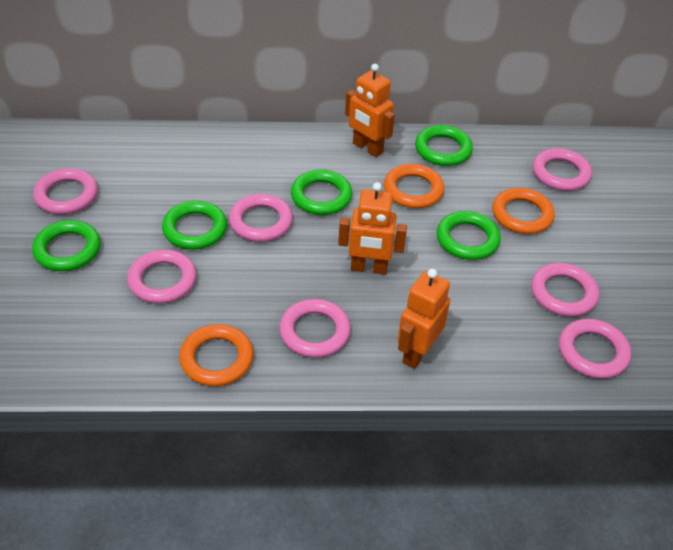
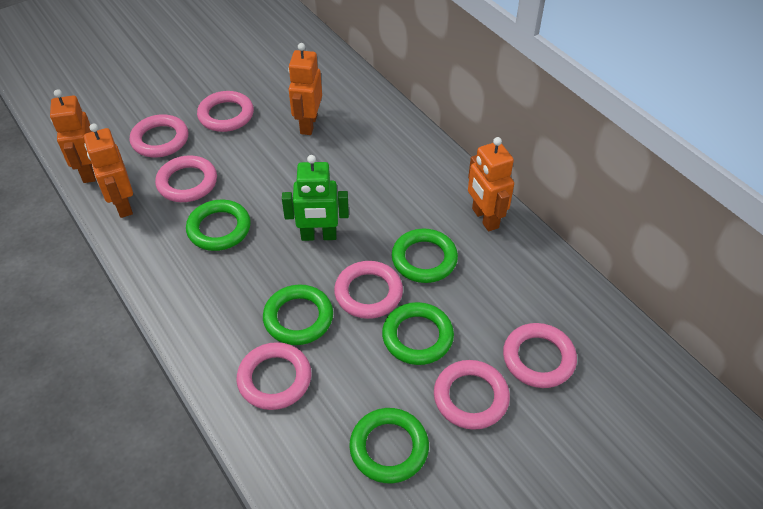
green robot: 0 -> 1
orange ring: 3 -> 0
orange robot: 3 -> 4

